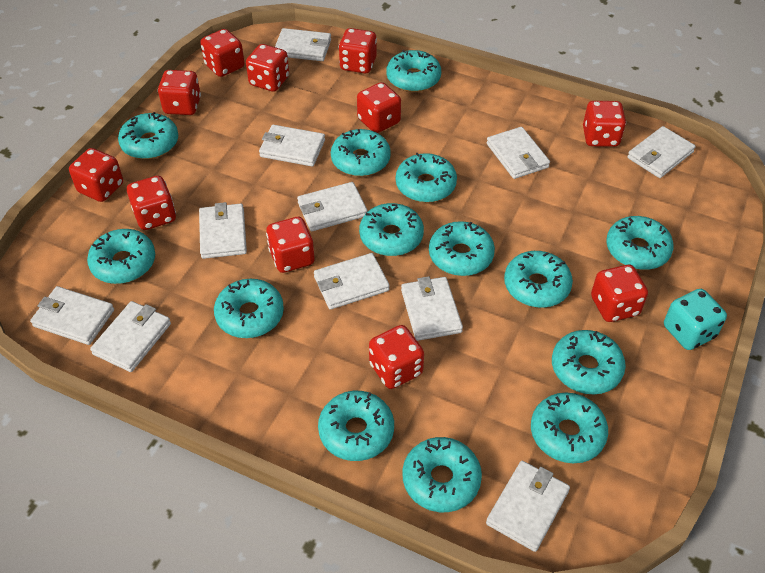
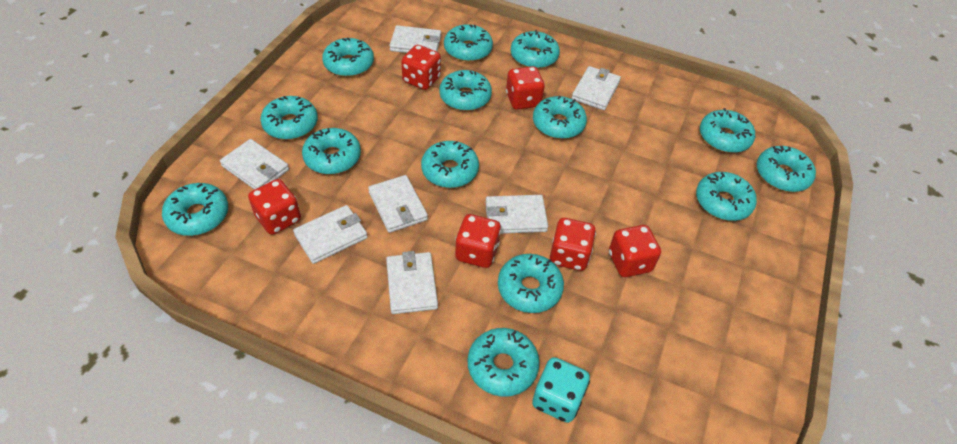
red dice: 11 -> 6
white wallet: 11 -> 7

